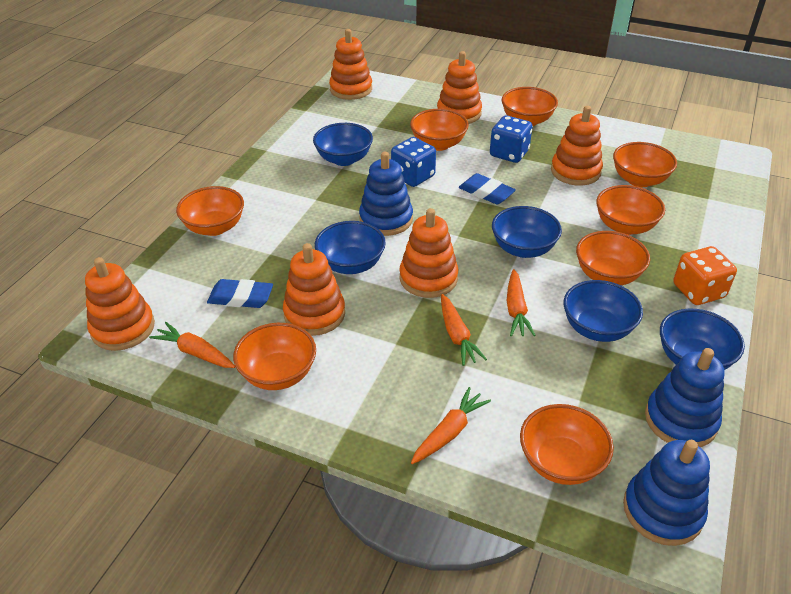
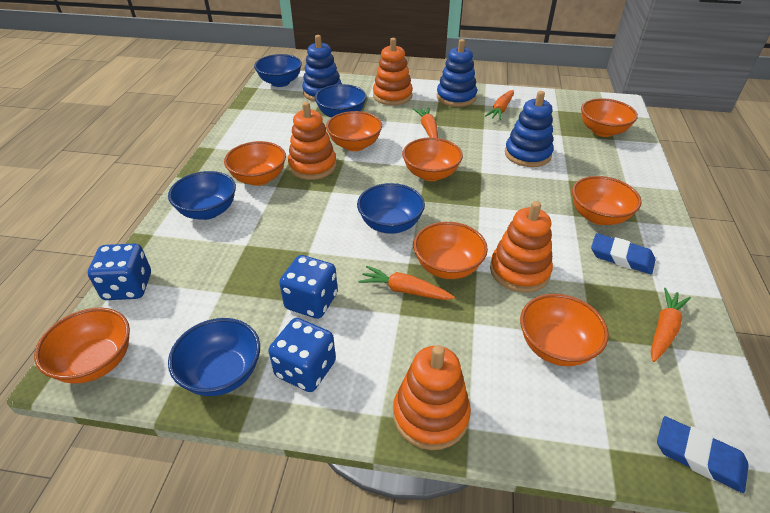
blue dice: 2 -> 3
orange dice: 1 -> 0
orange stacking toy: 6 -> 4

